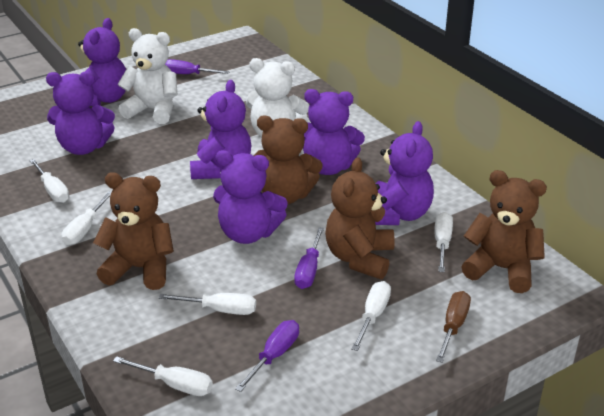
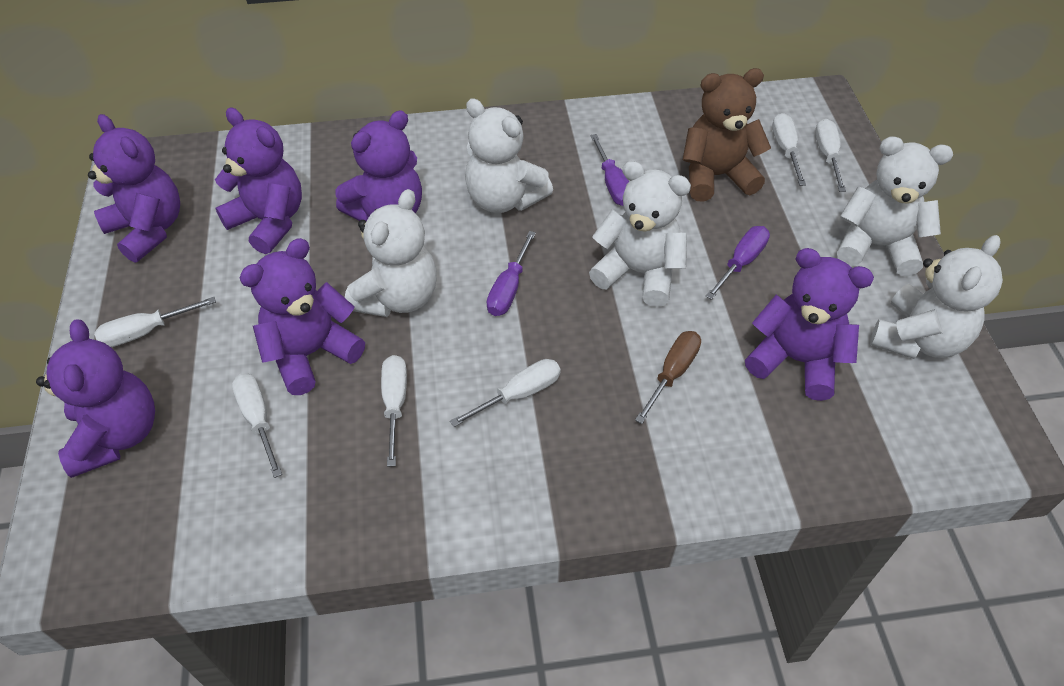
brown teddy bear: 4 -> 1
white teddy bear: 2 -> 5

